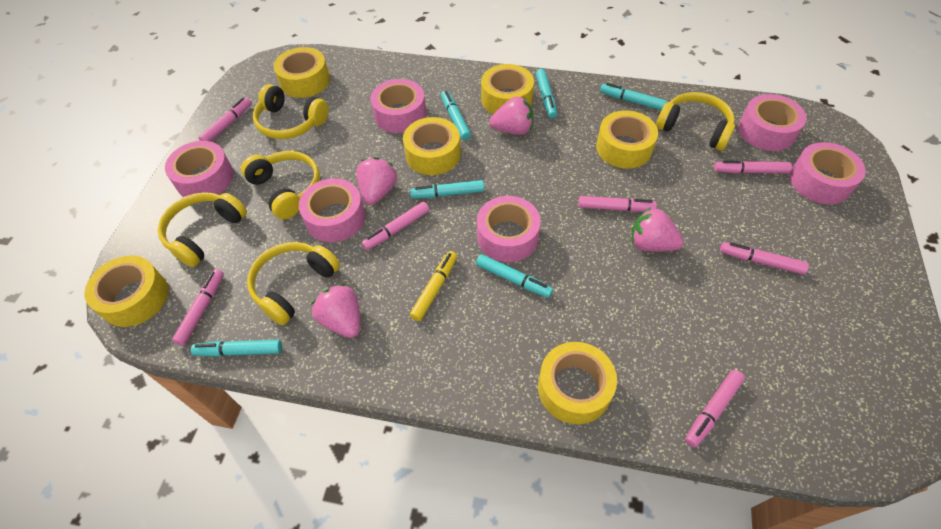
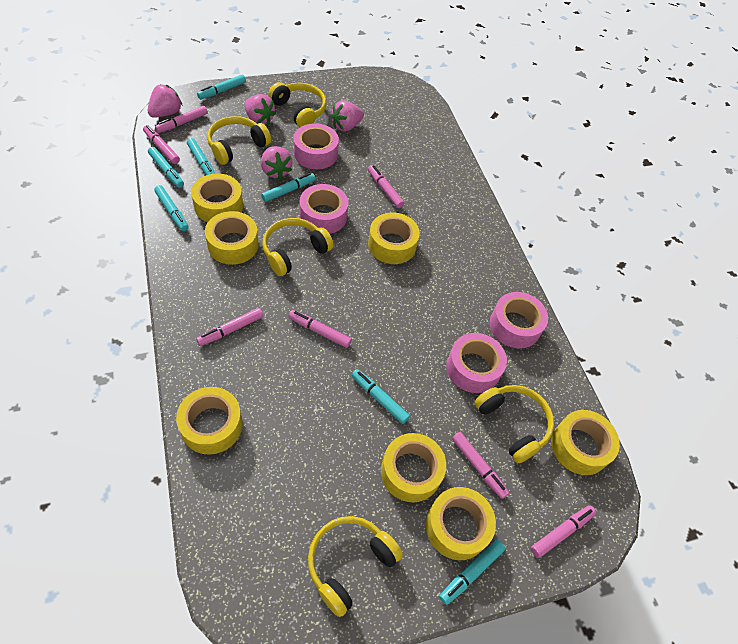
pink tape: 6 -> 4
turquoise marker: 6 -> 7
yellow marker: 1 -> 0
yellow tape: 6 -> 7

